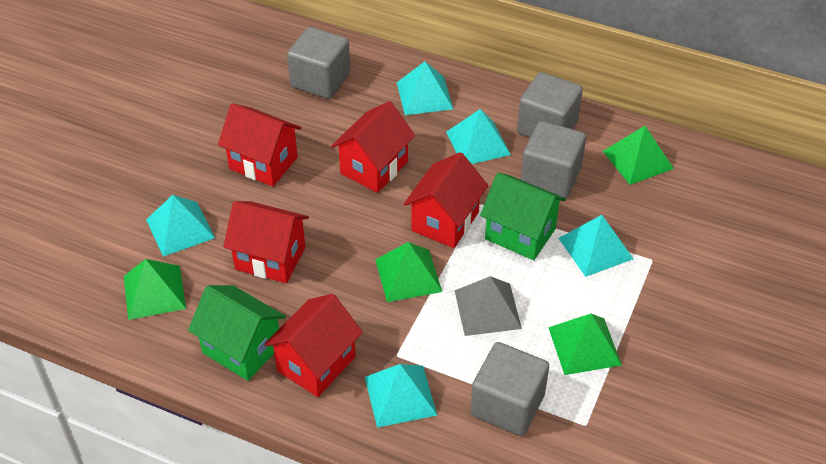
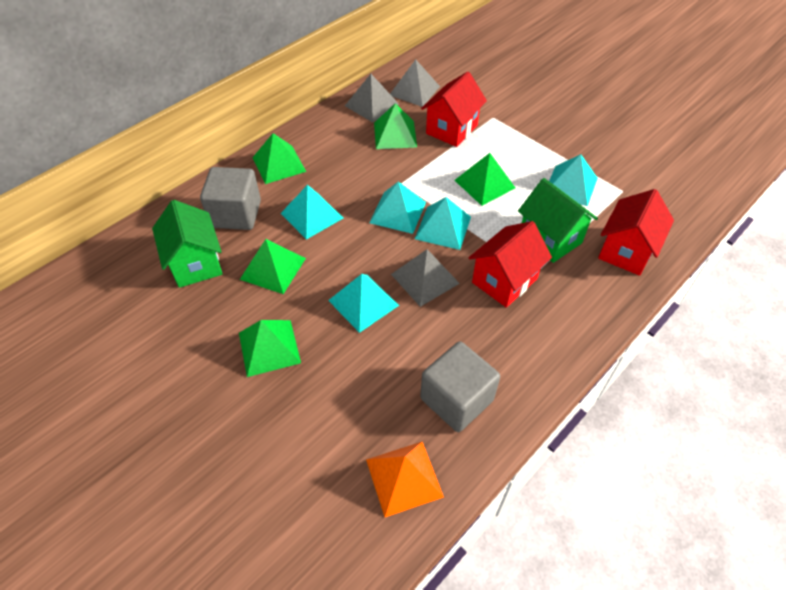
green pyramid: 4 -> 5
grey cube: 4 -> 2
grey pyramid: 1 -> 3
orange pyramid: 0 -> 1
red house: 5 -> 3

